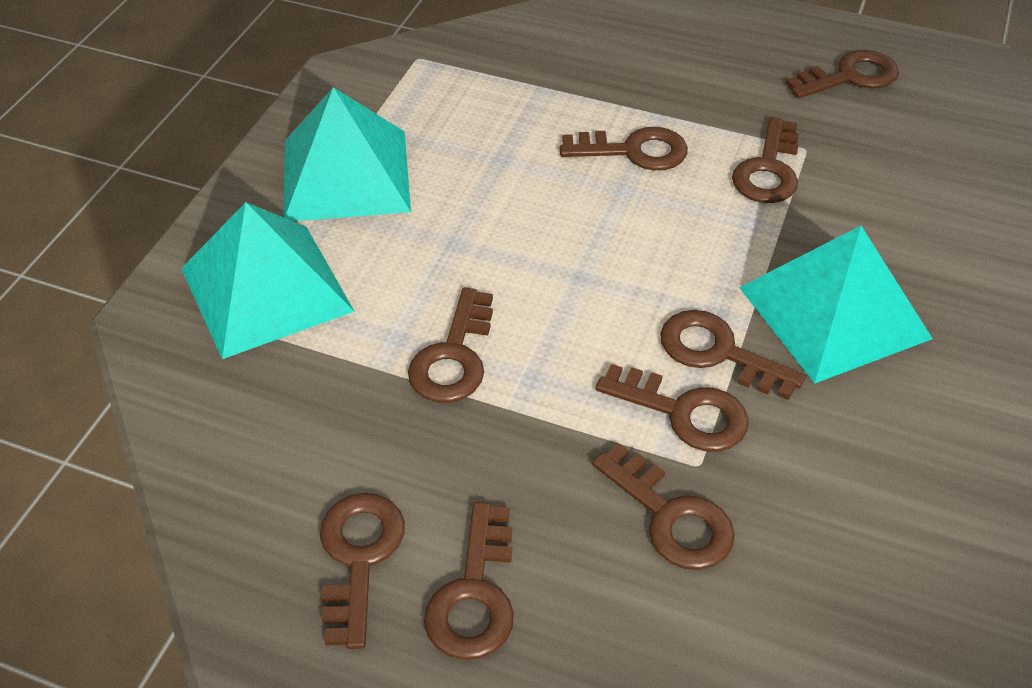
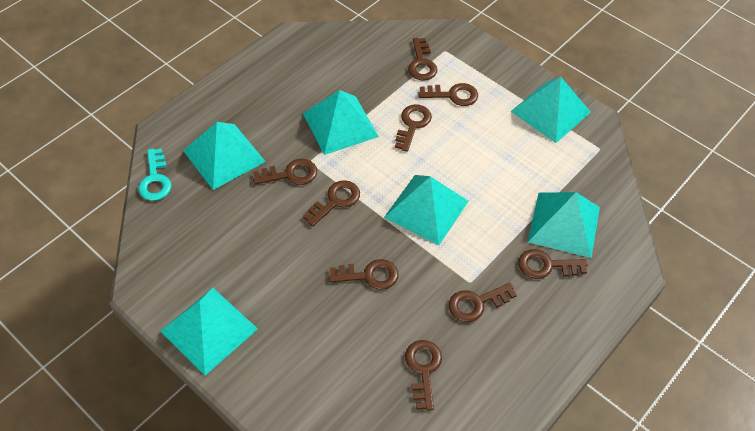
turquoise key: 0 -> 1
turquoise pyramid: 3 -> 6

